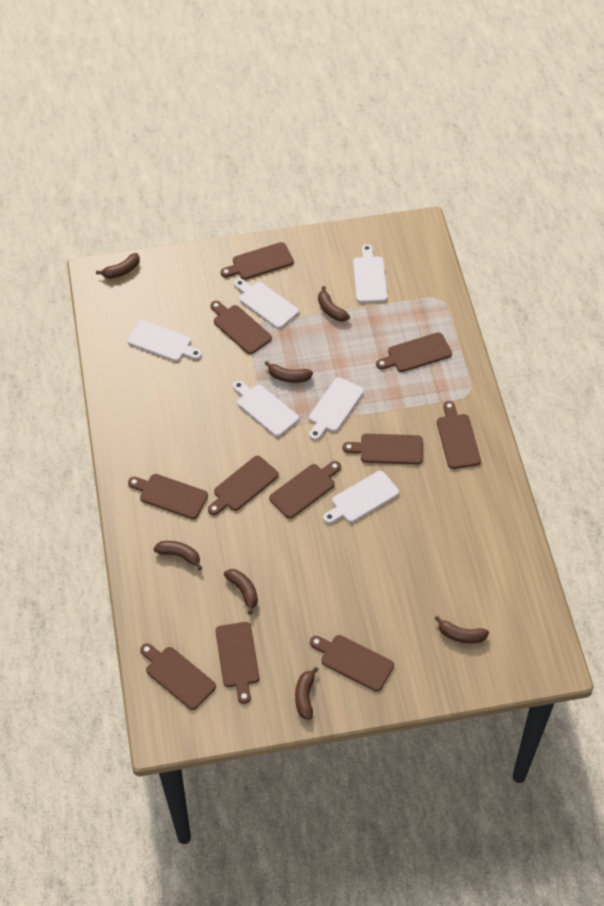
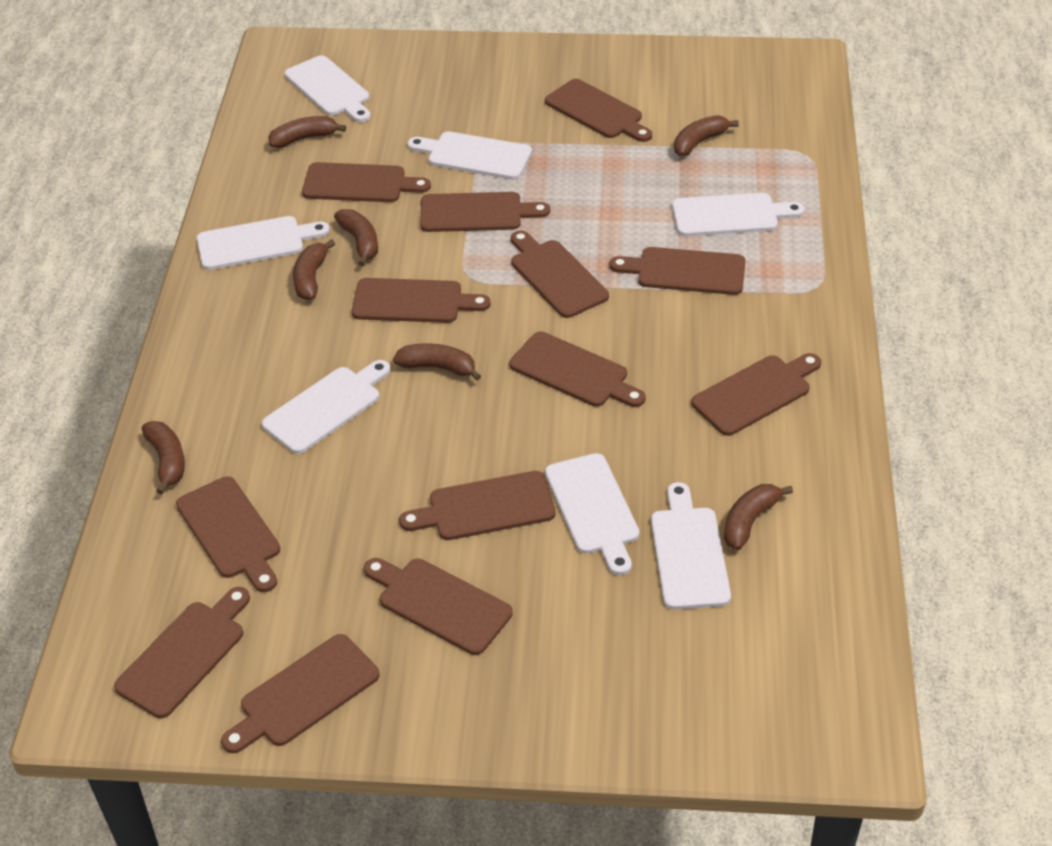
brown cutting board: 11 -> 13
white cutting board: 6 -> 7

